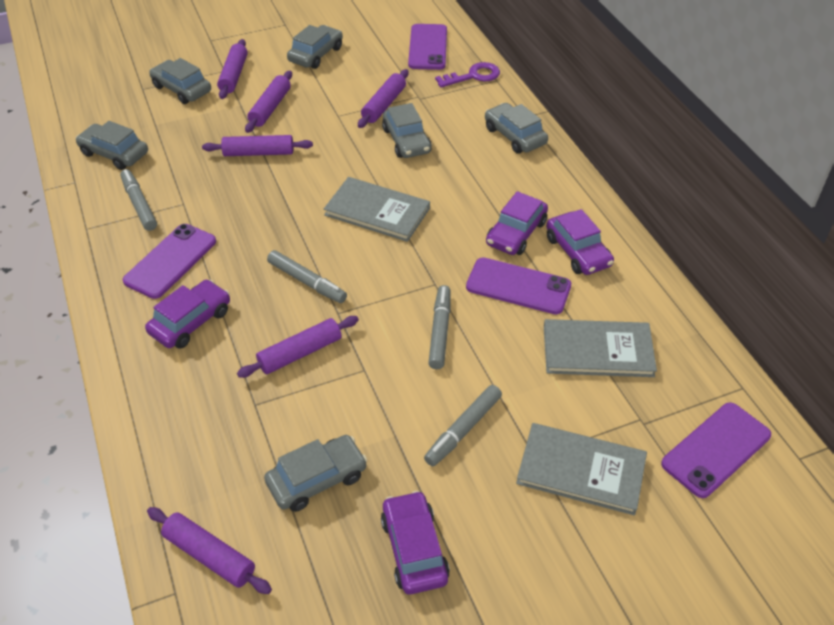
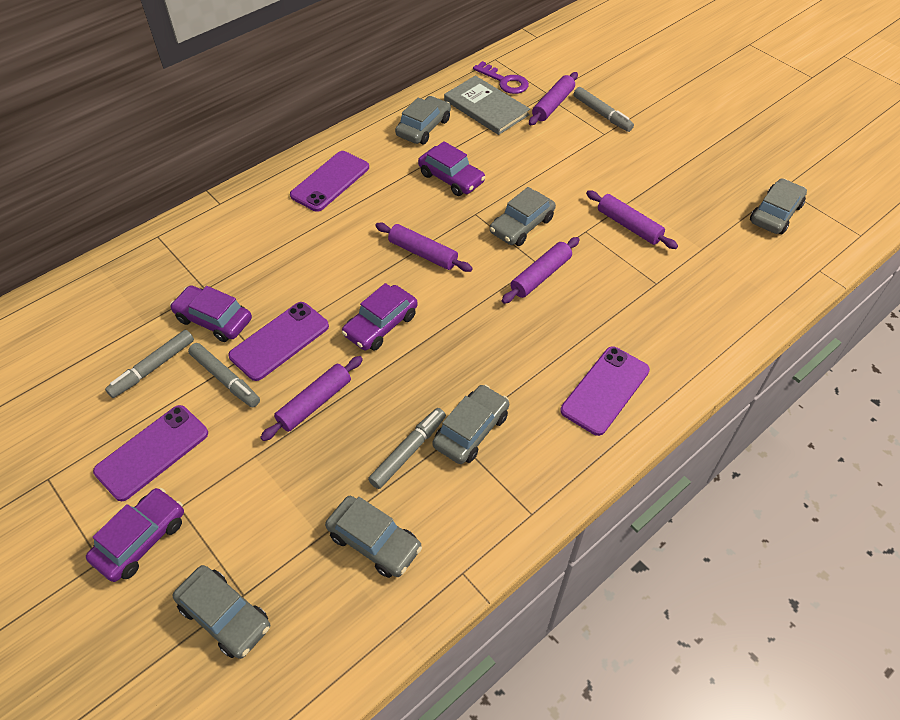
grey book: 3 -> 1
purple rolling pin: 6 -> 5

